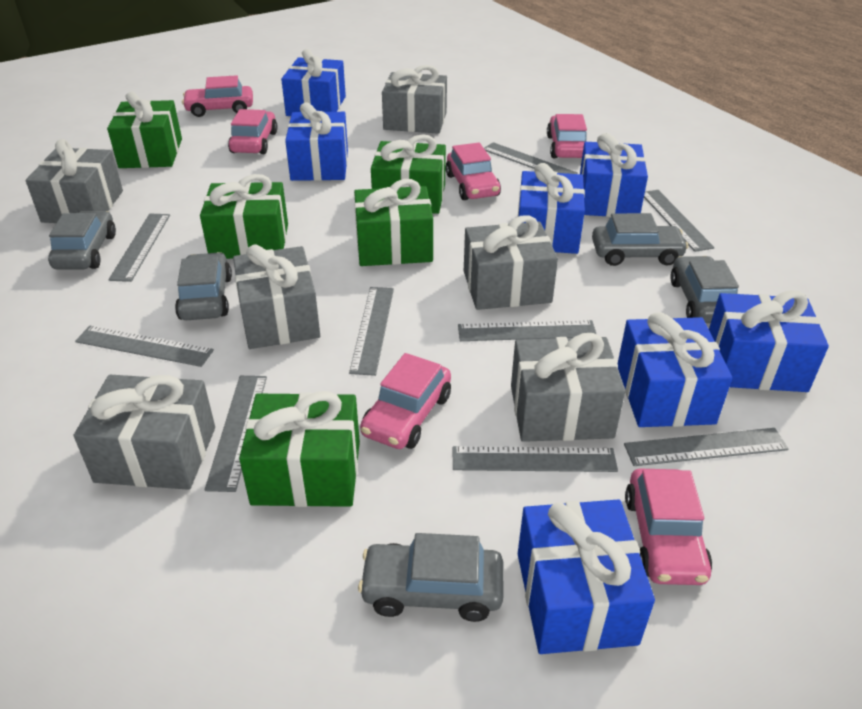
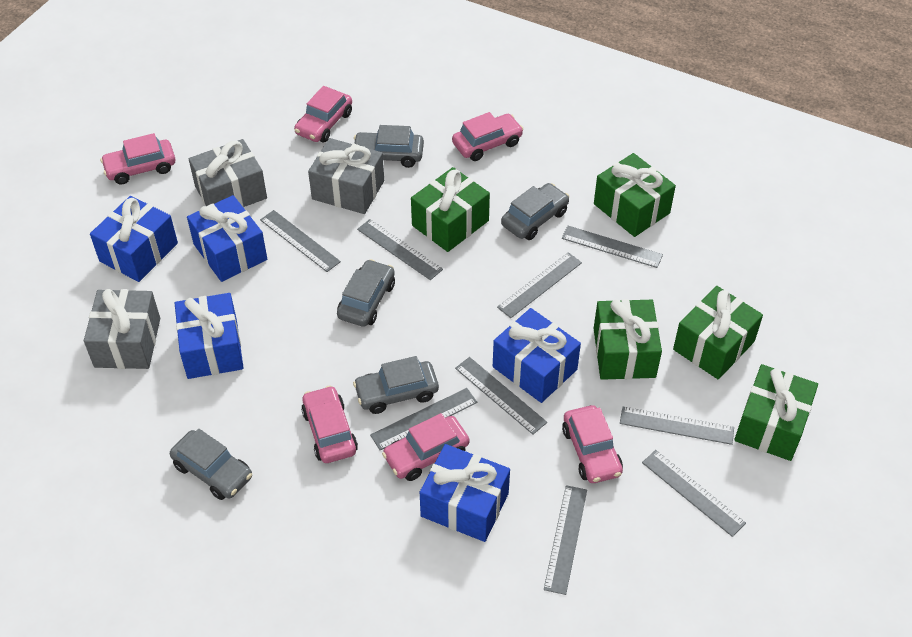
blue gift: 7 -> 5
grey gift: 6 -> 3

